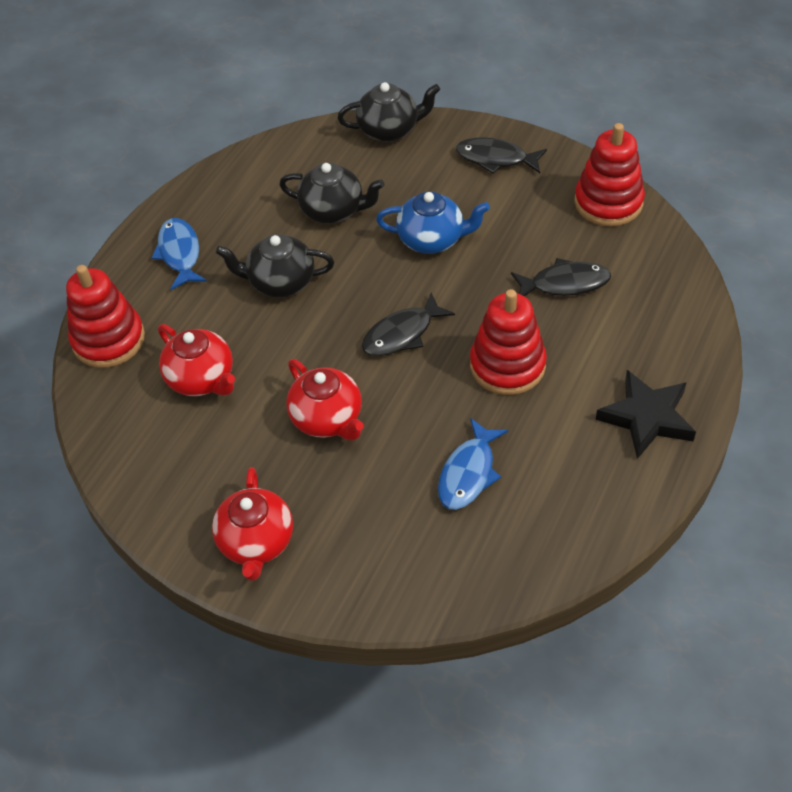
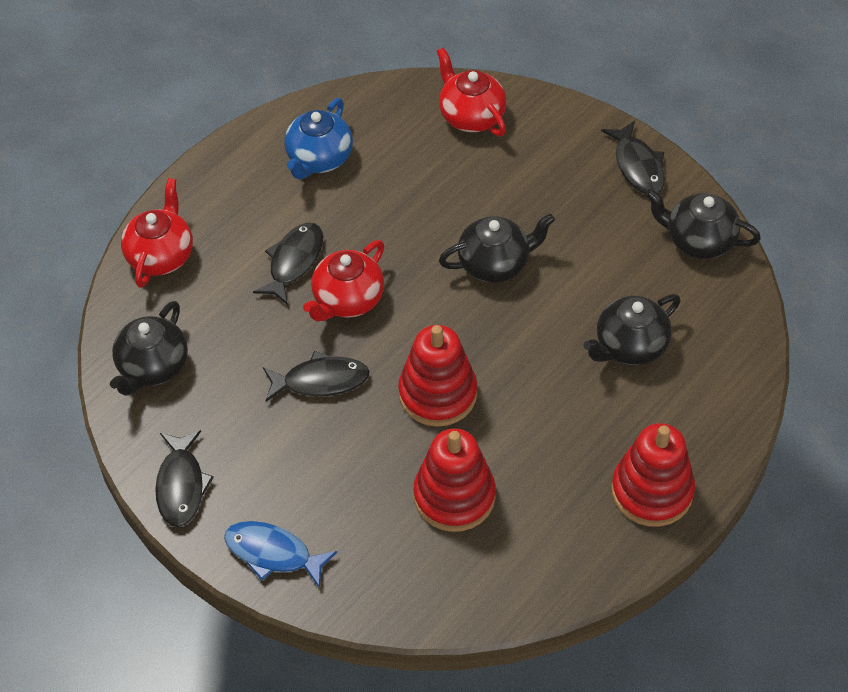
black fish: 3 -> 4
black star: 1 -> 0
black teapot: 3 -> 4
blue fish: 2 -> 1

